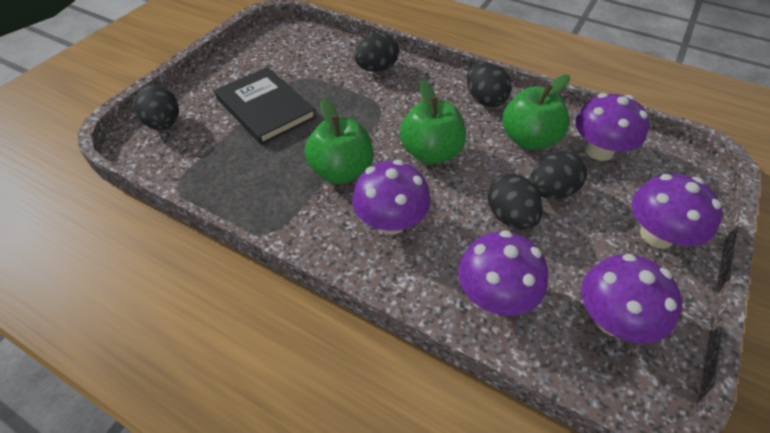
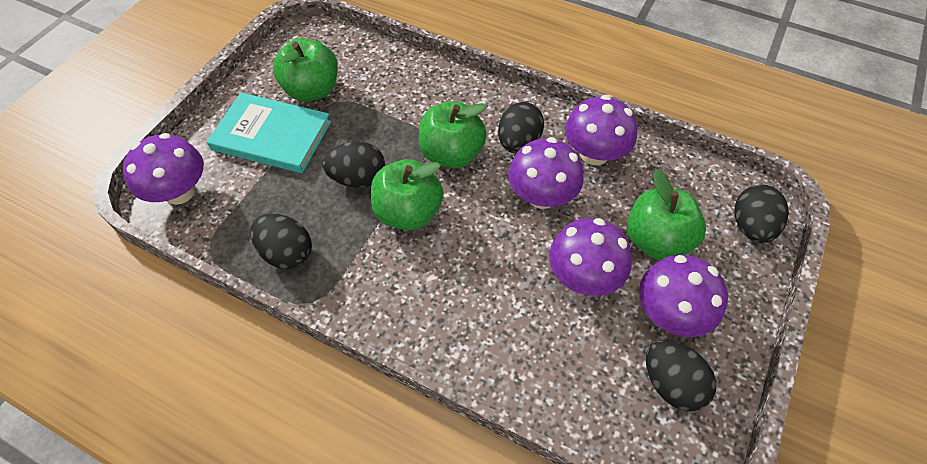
black book: 1 -> 0
green apple: 3 -> 4
turquoise book: 0 -> 1

